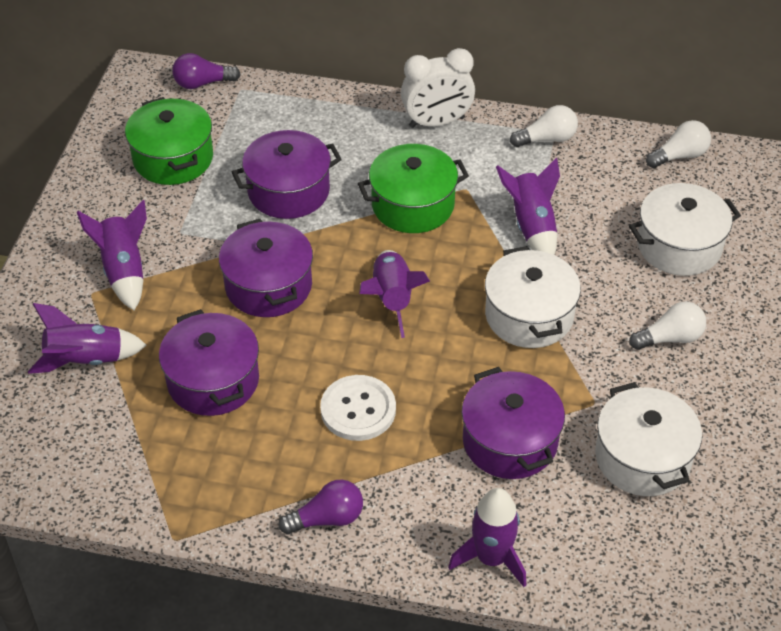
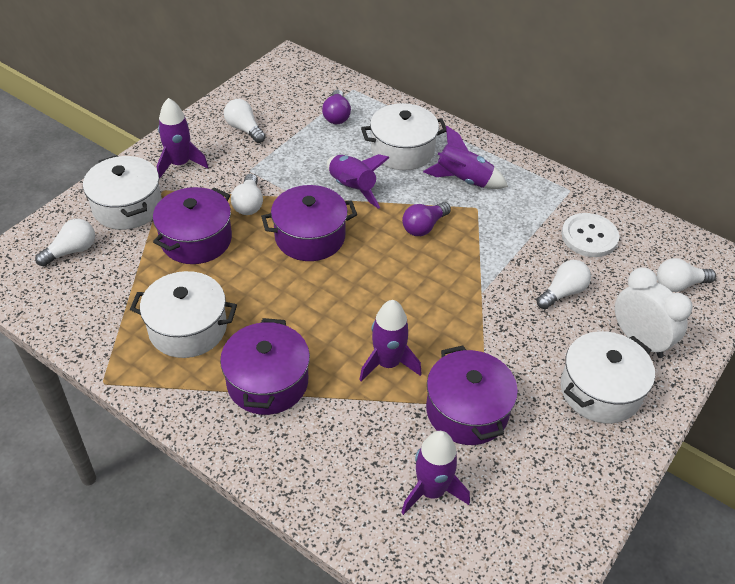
green pot: 2 -> 0
white light bulb: 3 -> 5
white pot: 3 -> 4

